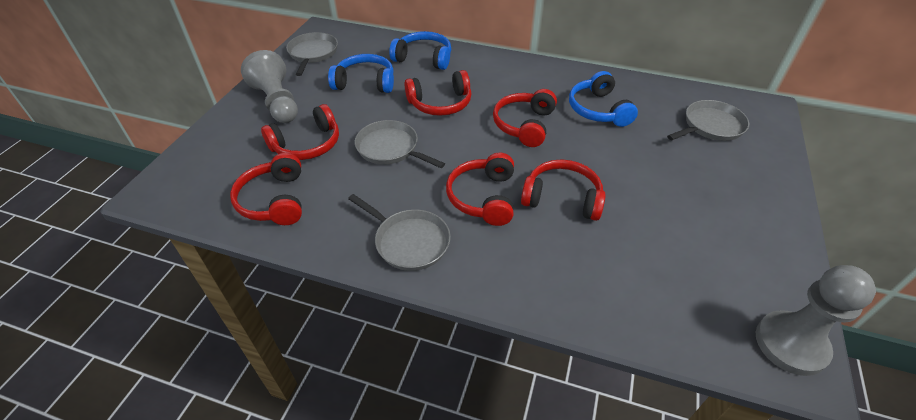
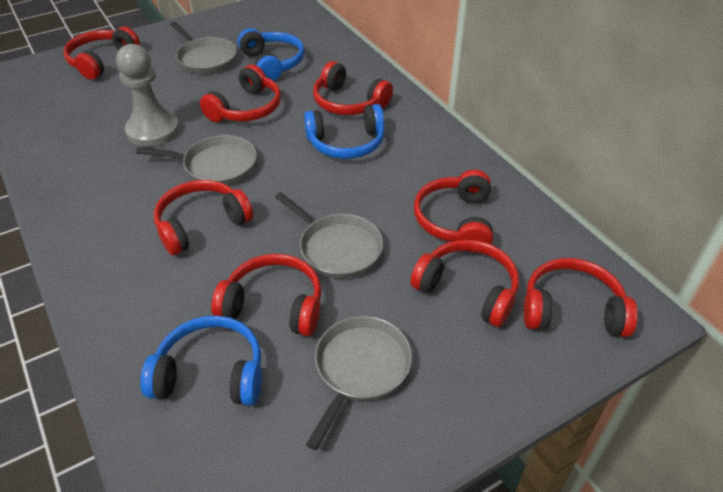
grey pawn: 2 -> 1
red headphones: 6 -> 8

